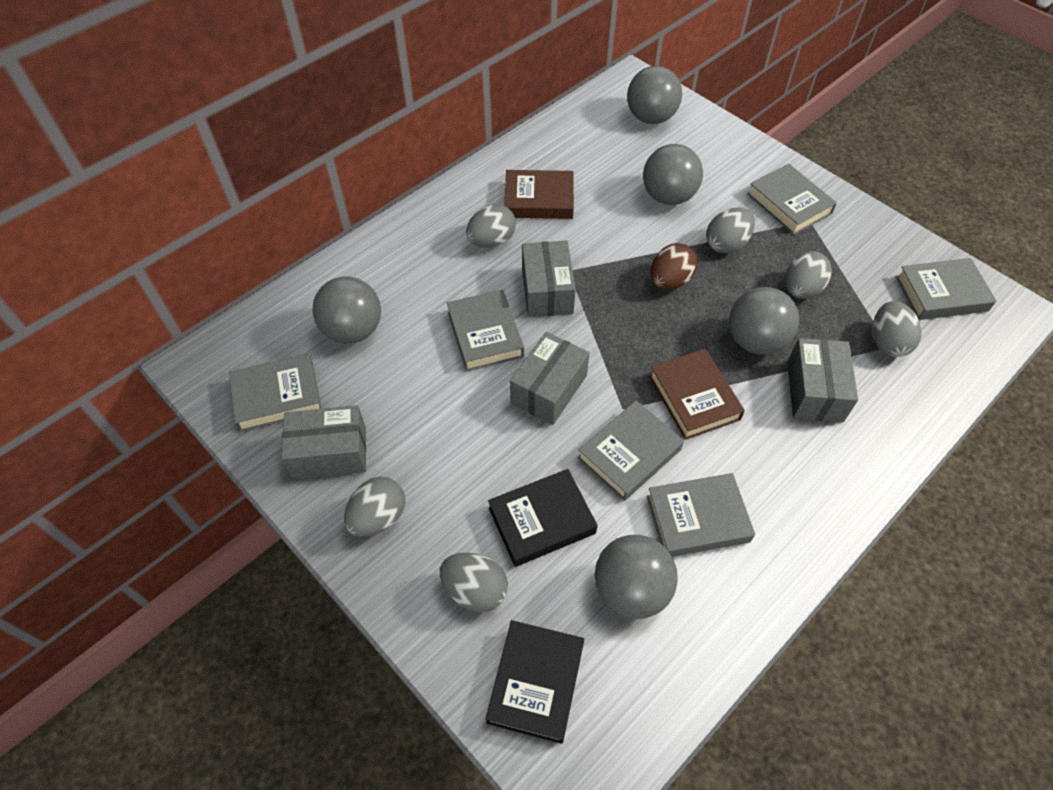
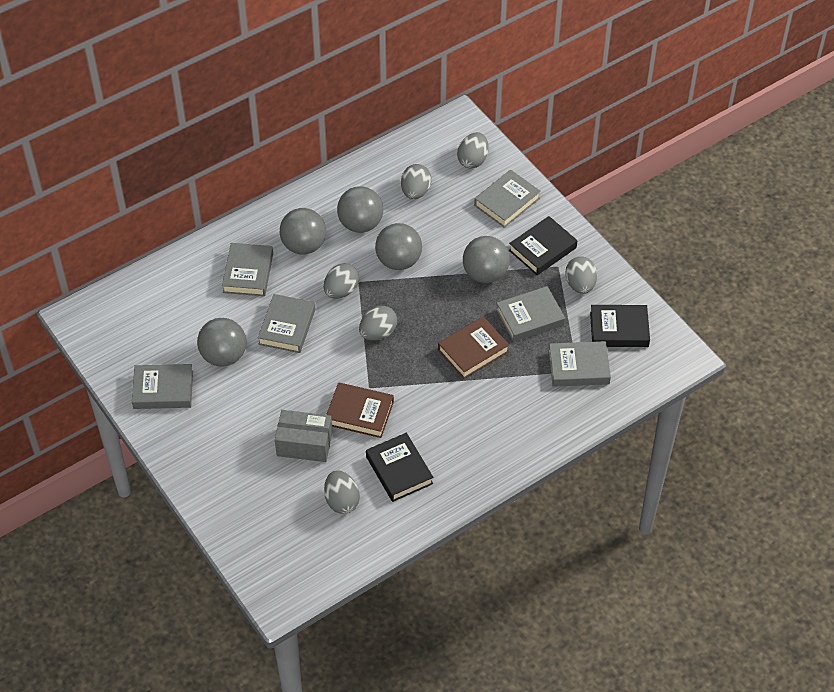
black book: 2 -> 3
brown egg: 1 -> 0
grey box: 4 -> 1

